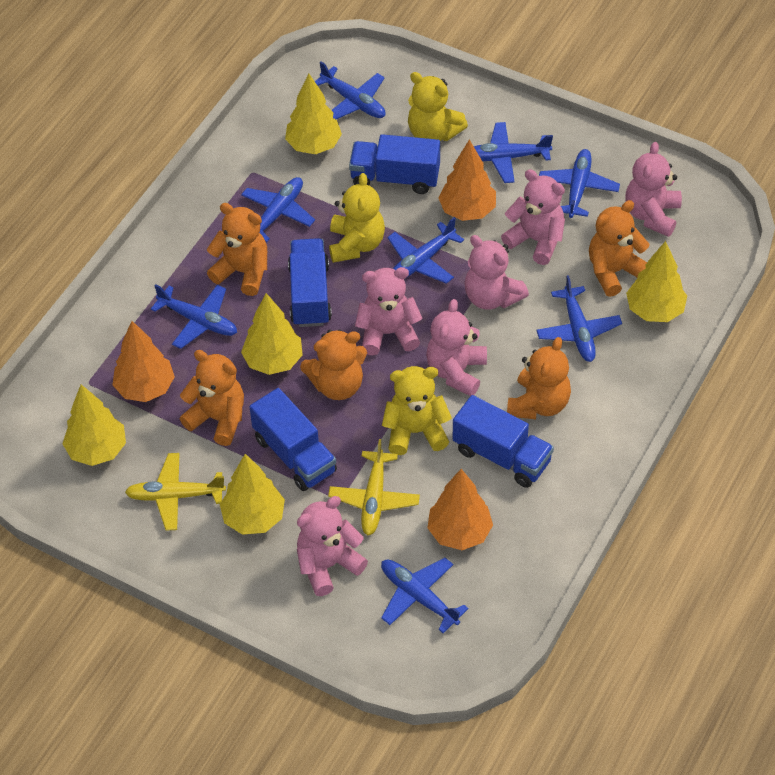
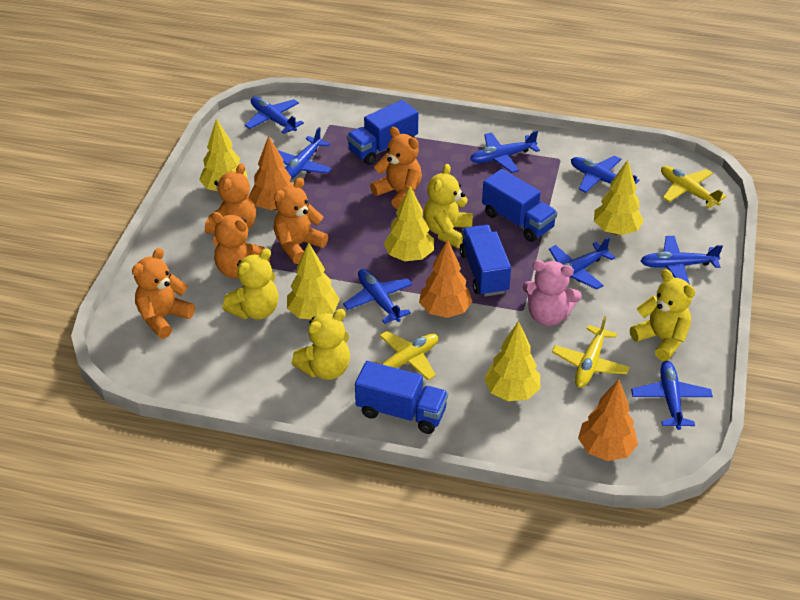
pink teddy bear: 6 -> 1
yellow plane: 2 -> 3
yellow teddy bear: 3 -> 4

